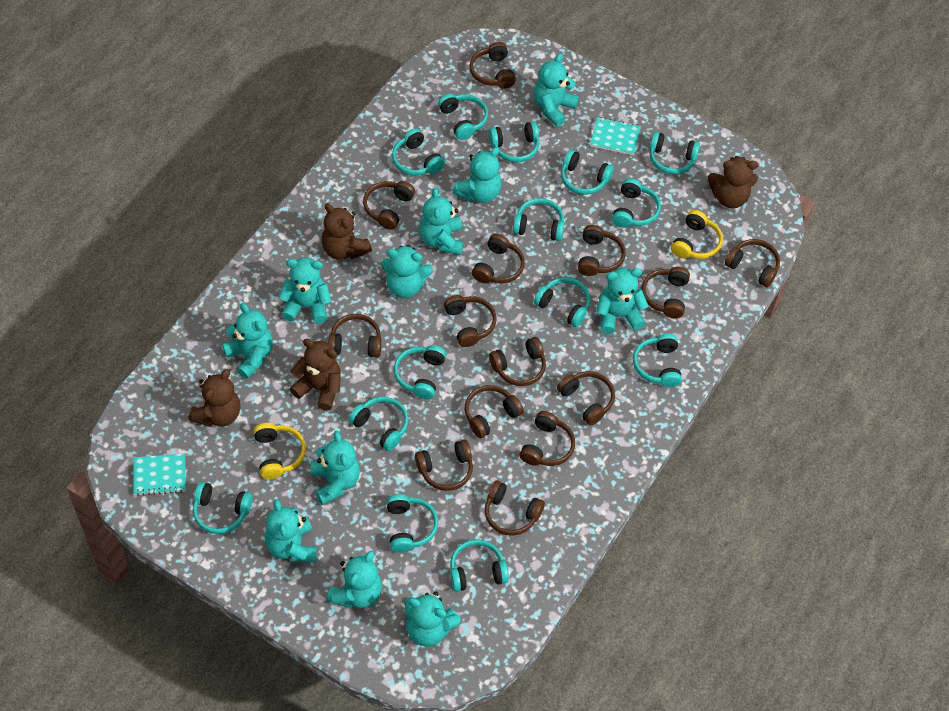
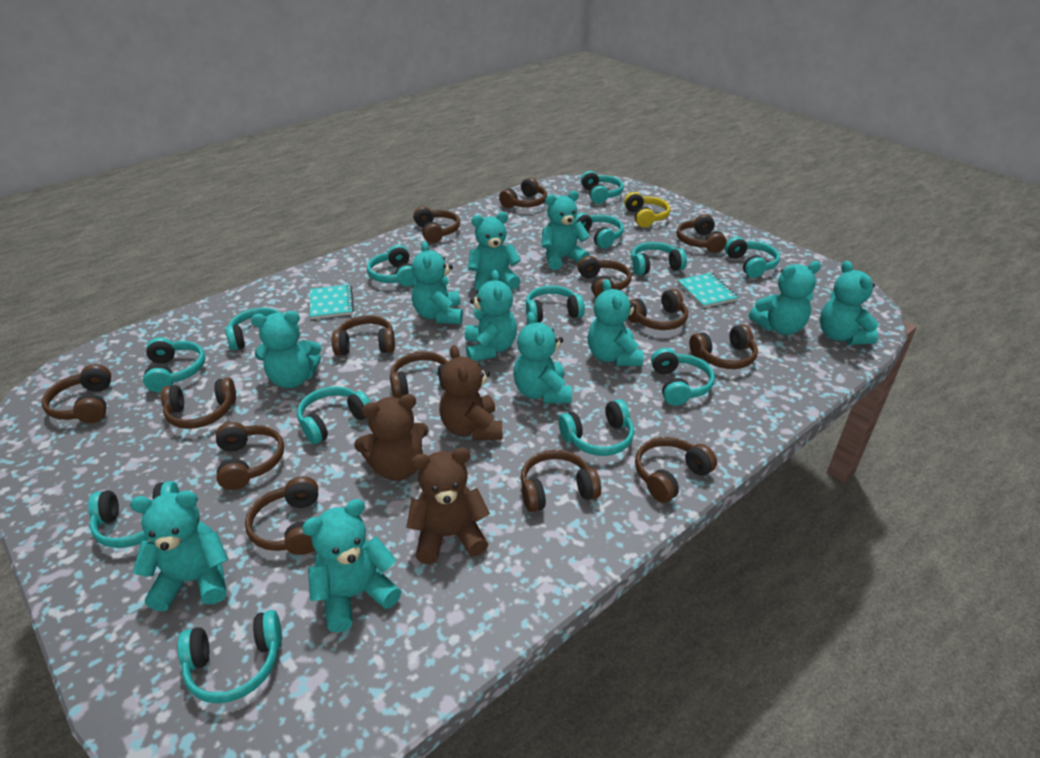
brown teddy bear: 4 -> 3
turquoise headphones: 14 -> 13
yellow headphones: 2 -> 1

